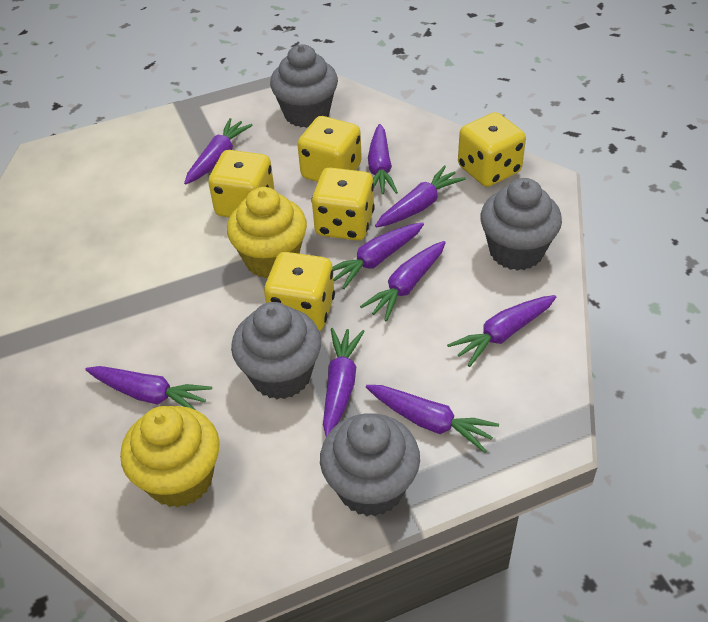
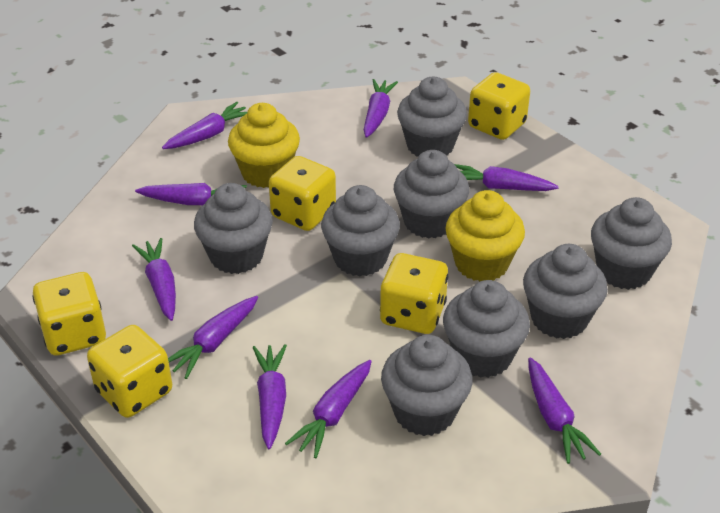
grey cupcake: 4 -> 8

